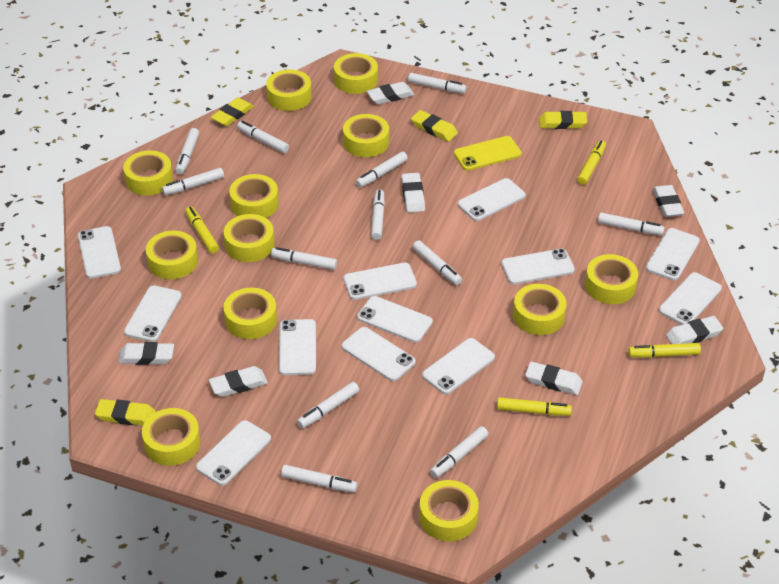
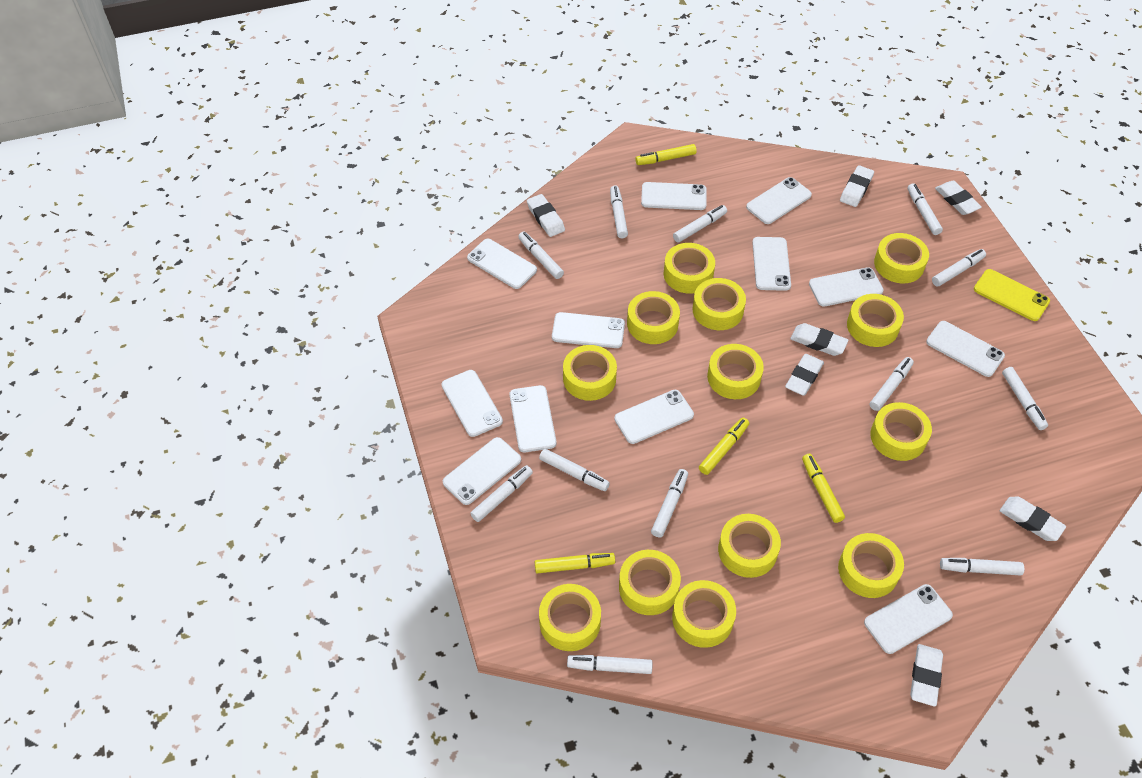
yellow eraser: 4 -> 0
yellow tape: 12 -> 13

